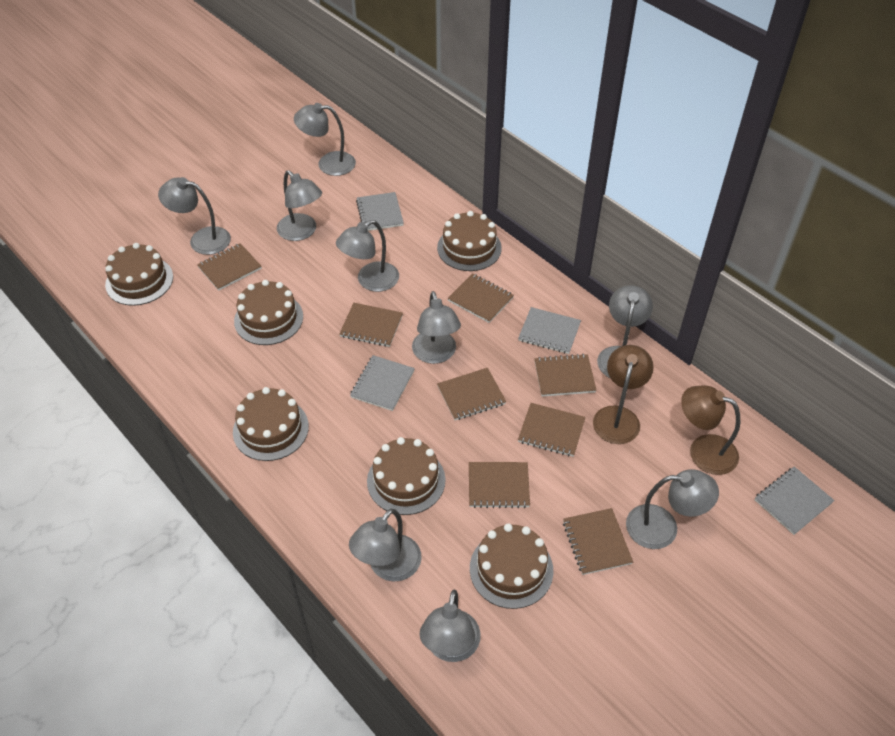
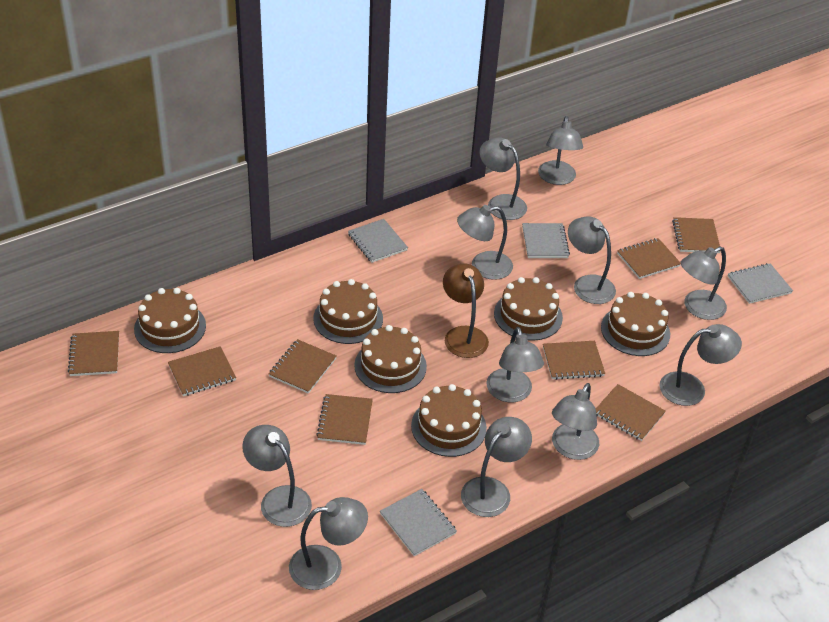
brown lamp: 2 -> 1
grey lamp: 9 -> 11

